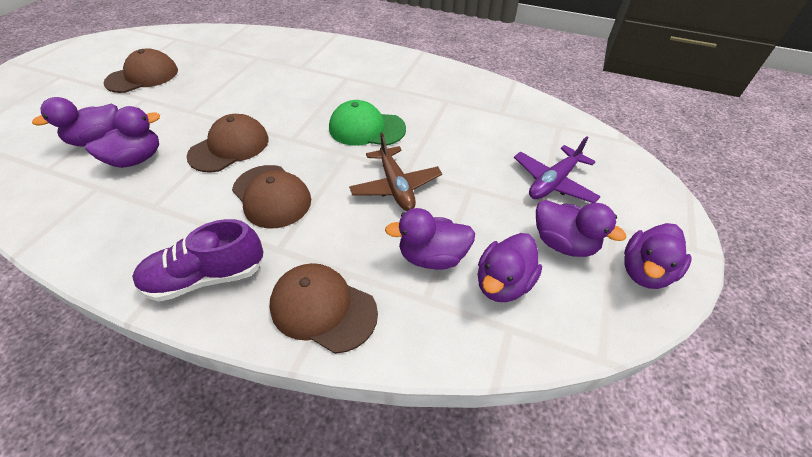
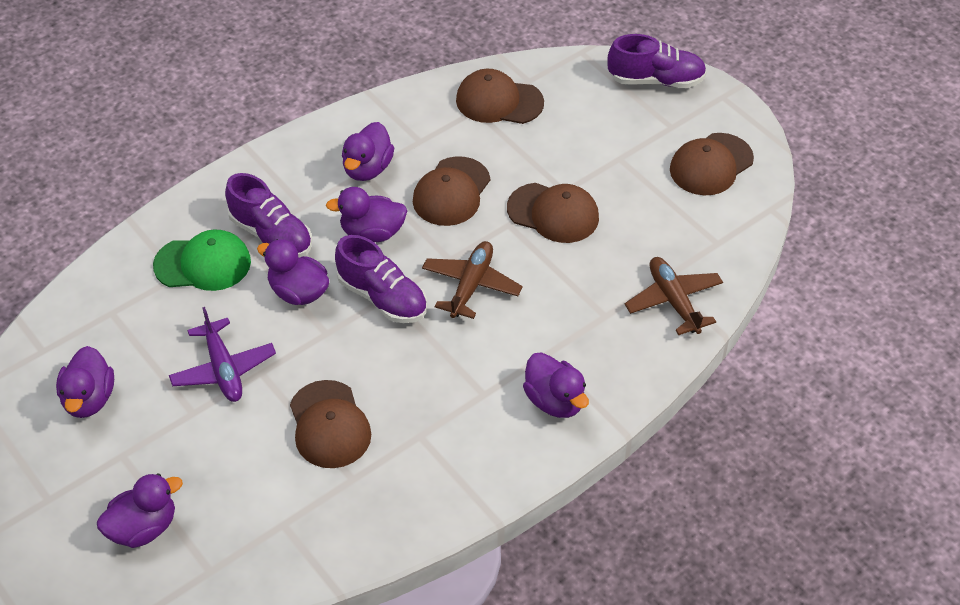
brown cap: 4 -> 5
brown plane: 1 -> 2
purple shoe: 1 -> 3

